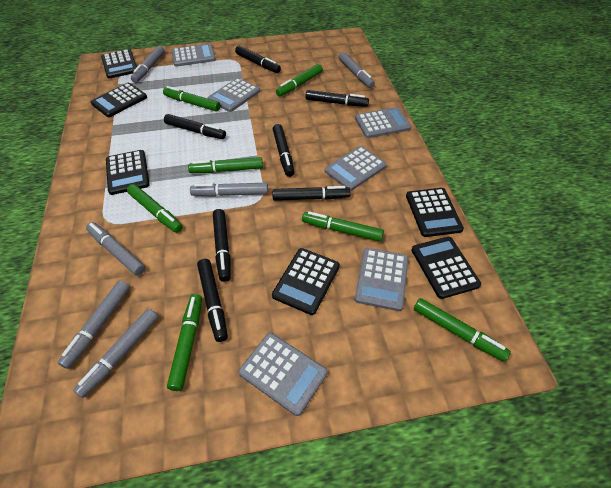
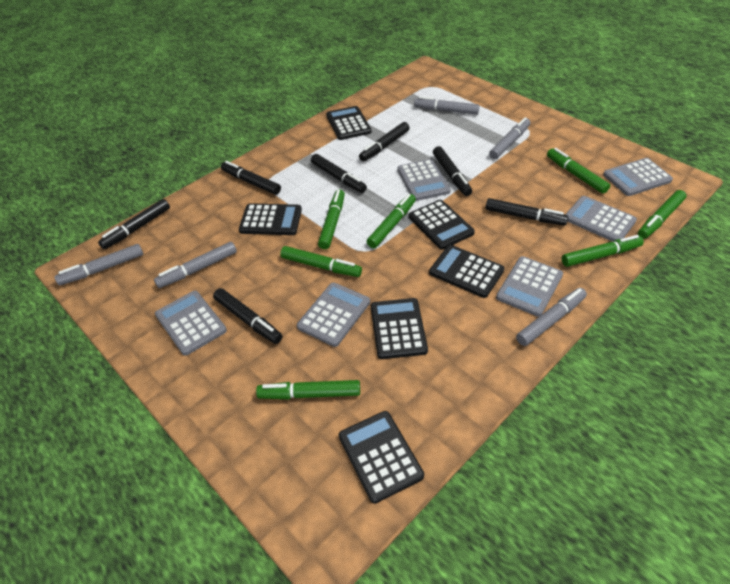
grey marker: 6 -> 5

